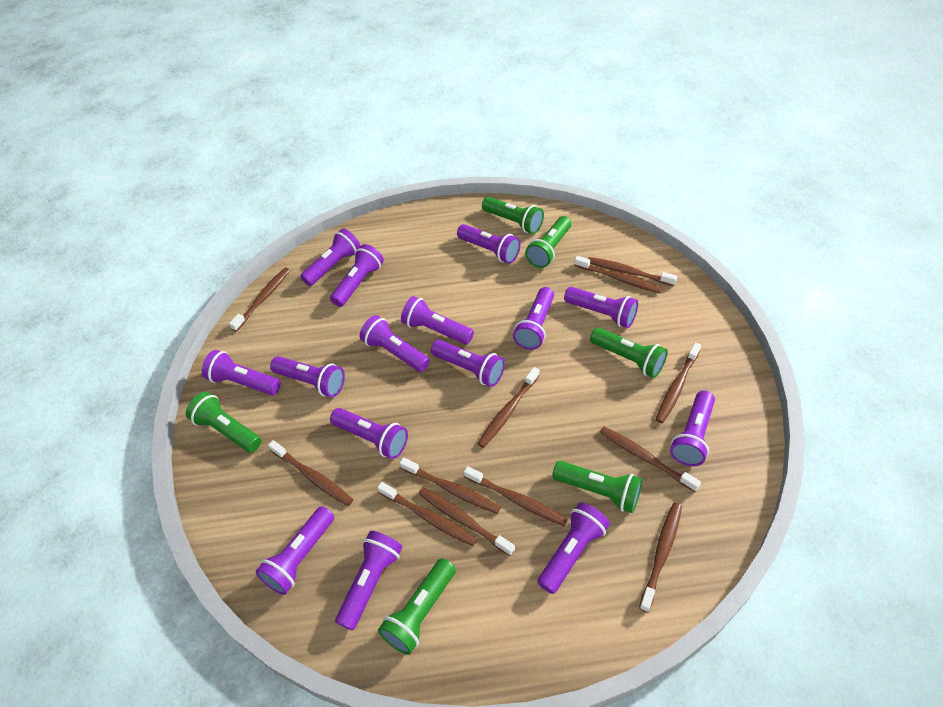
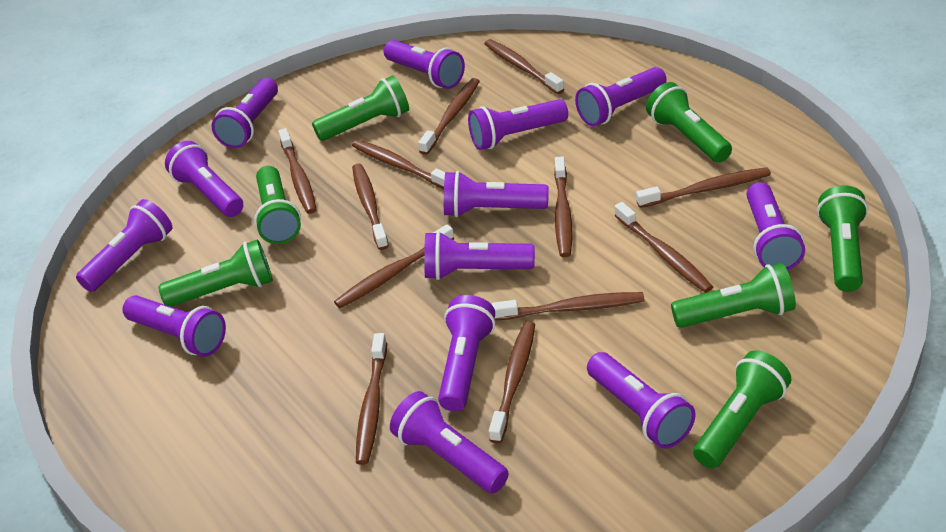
green flashlight: 6 -> 7
purple flashlight: 15 -> 13

